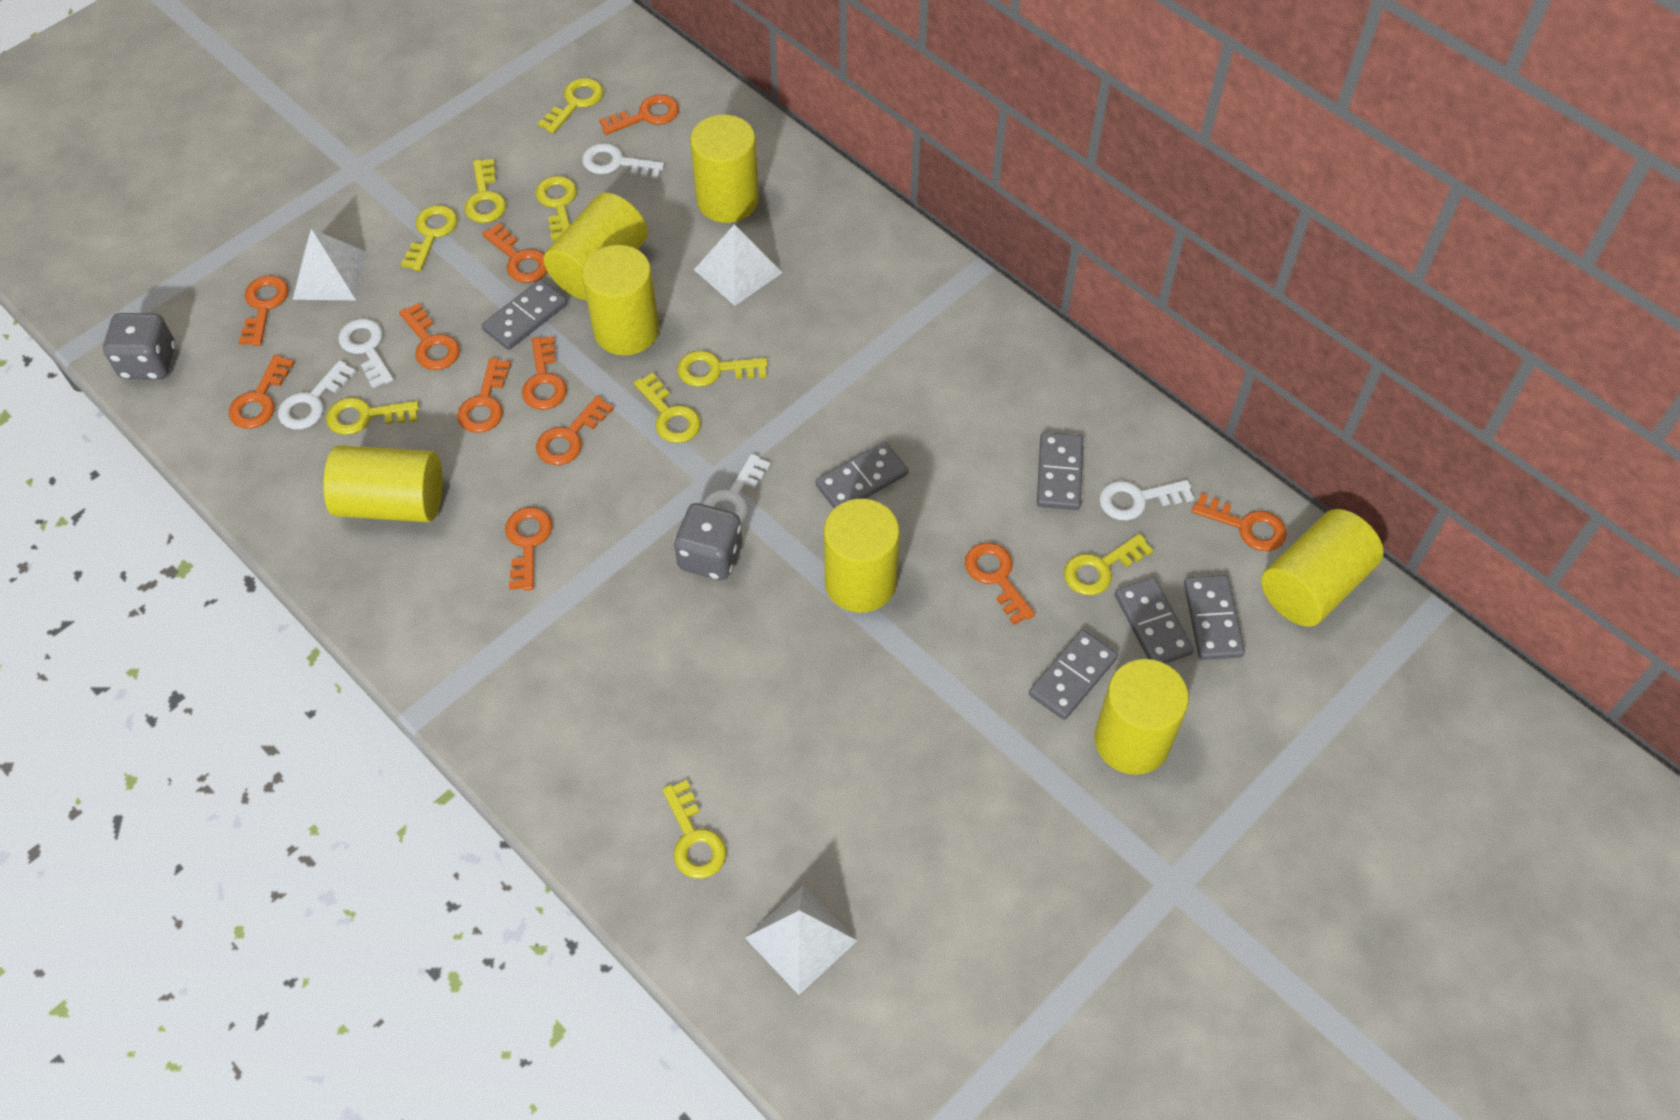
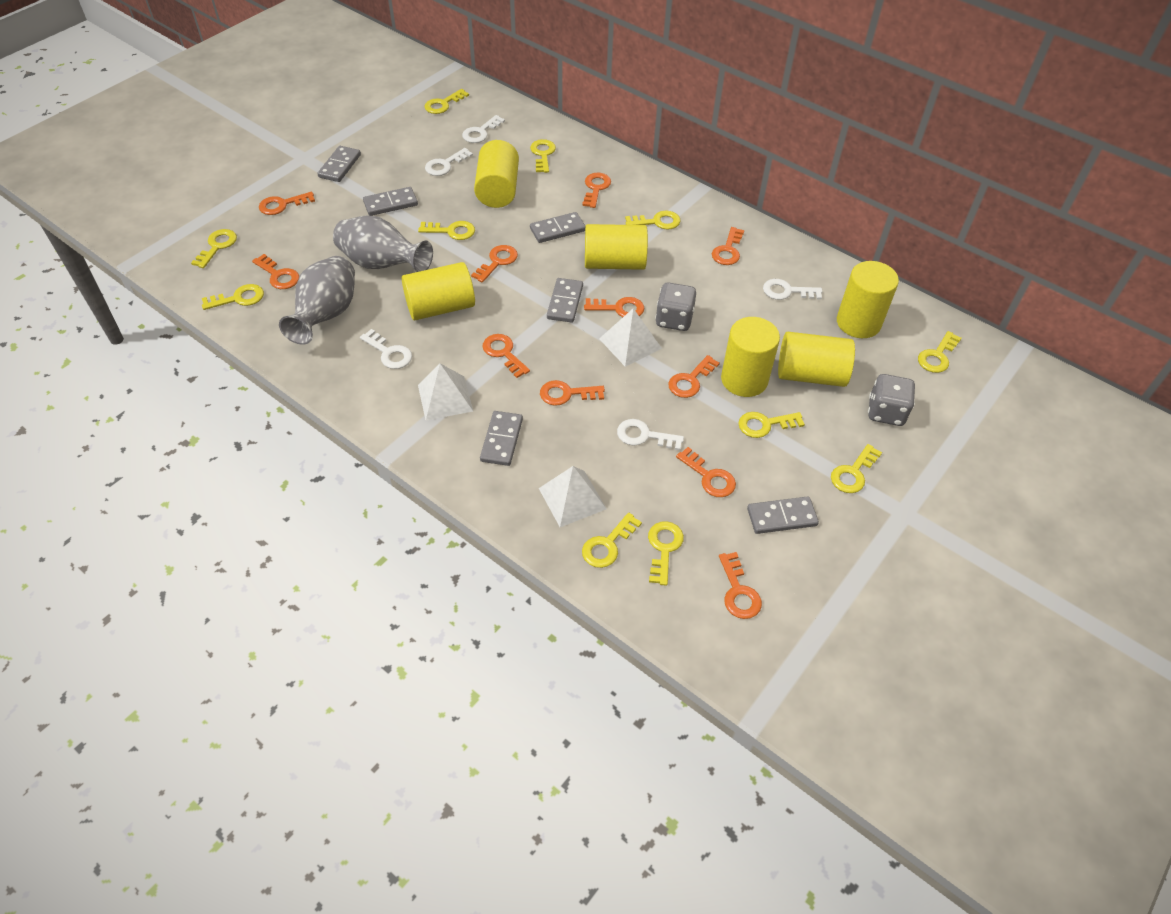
grey vase: 0 -> 2
yellow cylinder: 7 -> 6
yellow key: 9 -> 11

